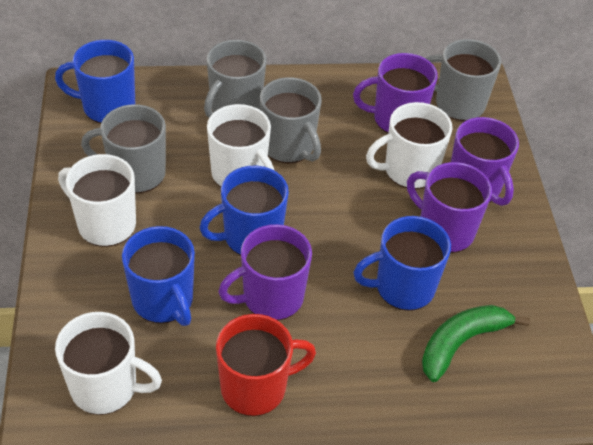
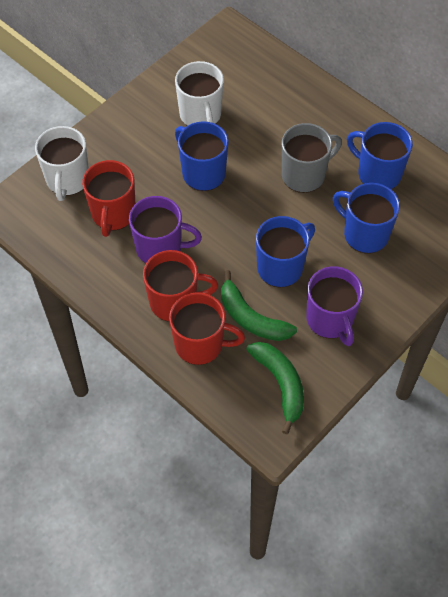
green banana: 1 -> 2
grey mug: 4 -> 1
purple mug: 4 -> 2
red mug: 1 -> 3
white mug: 4 -> 2

